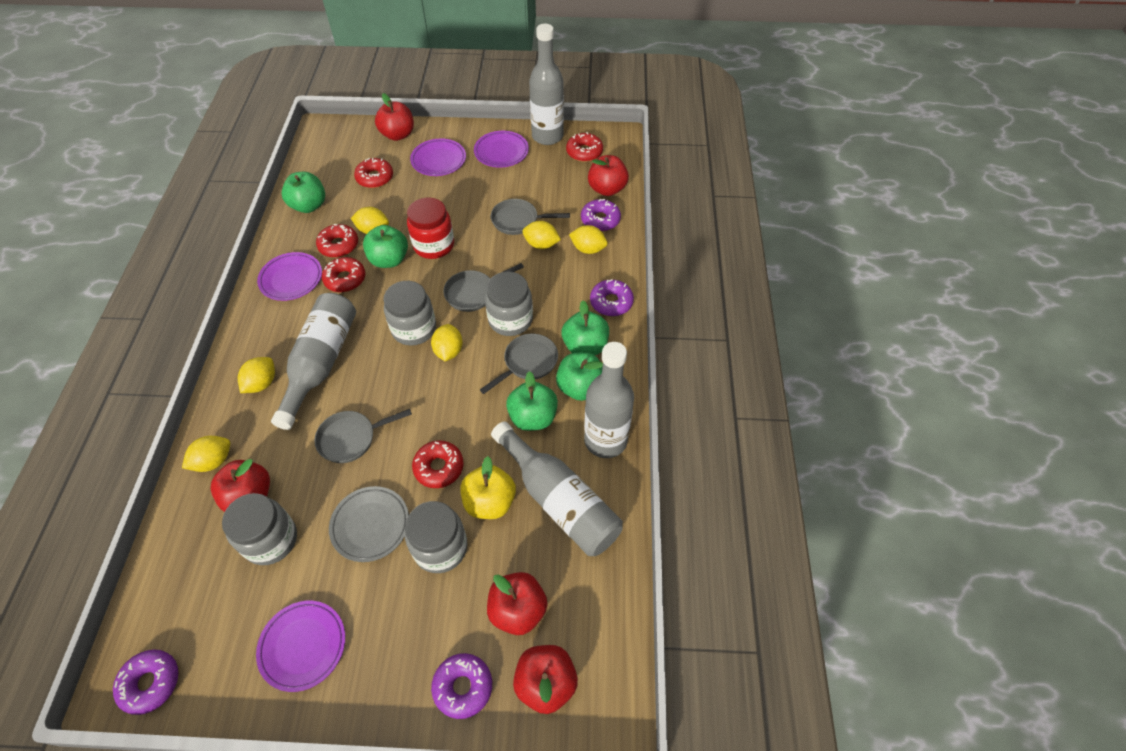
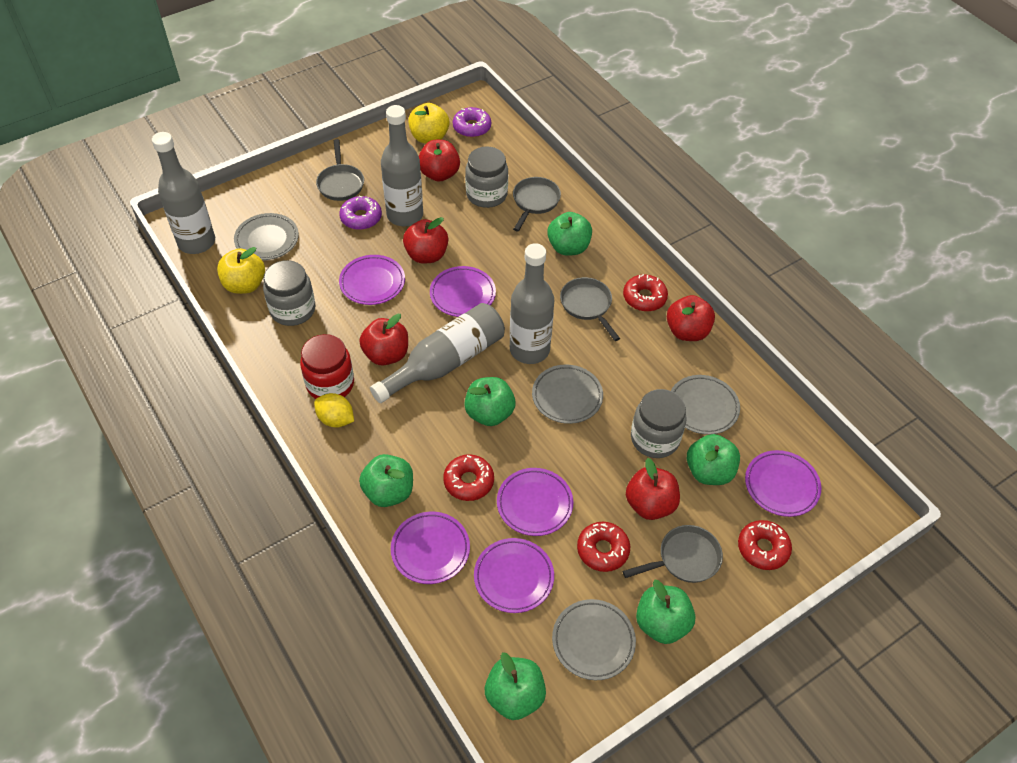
green apple: 5 -> 6
grey jar: 4 -> 3
grey plate: 1 -> 4
purple donut: 4 -> 2
purple plate: 4 -> 6
red donut: 5 -> 4
yellow apple: 1 -> 2
yellow lemon: 6 -> 1

